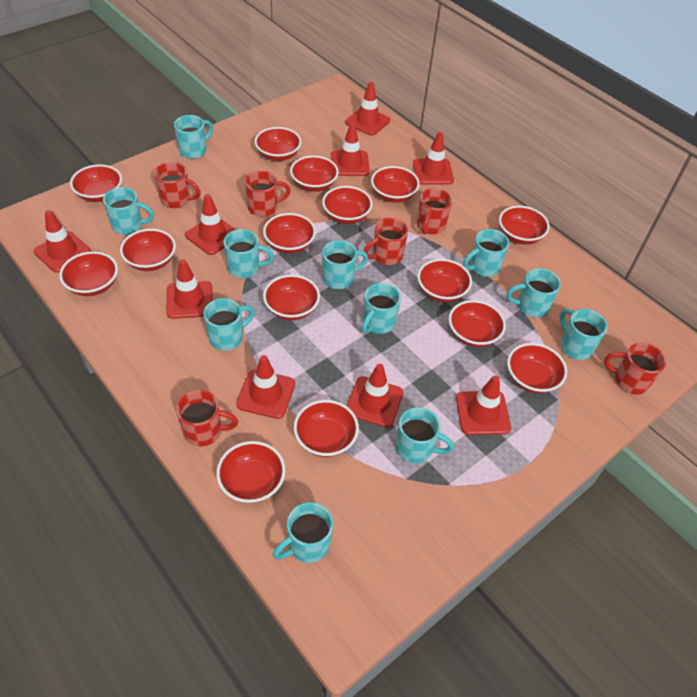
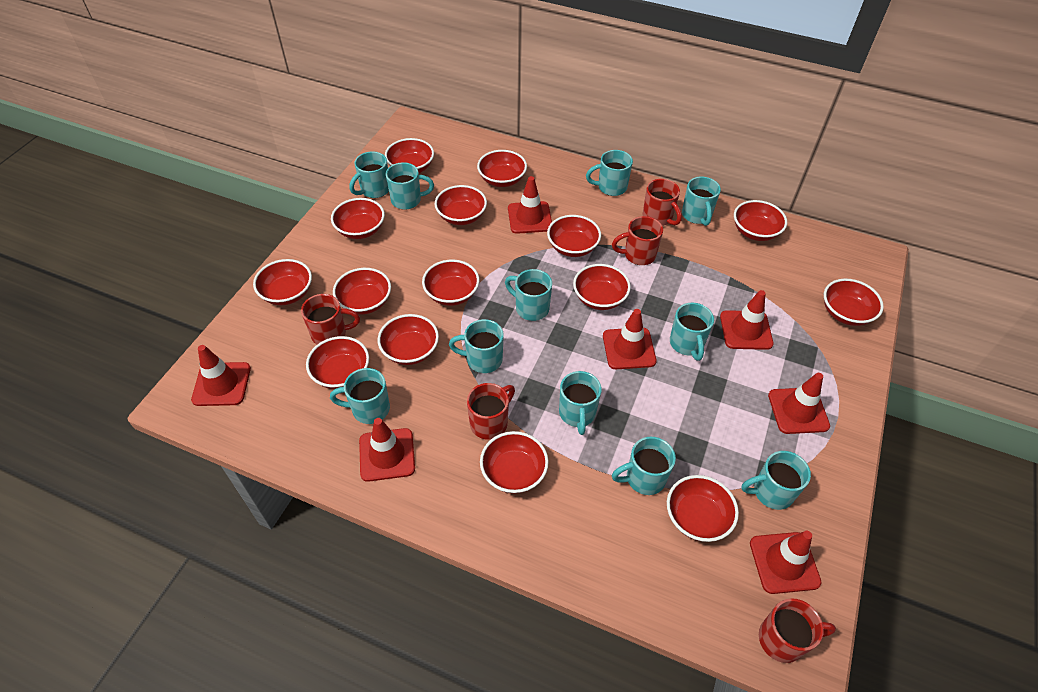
red mug: 6 -> 5
red traffic cone: 9 -> 7

